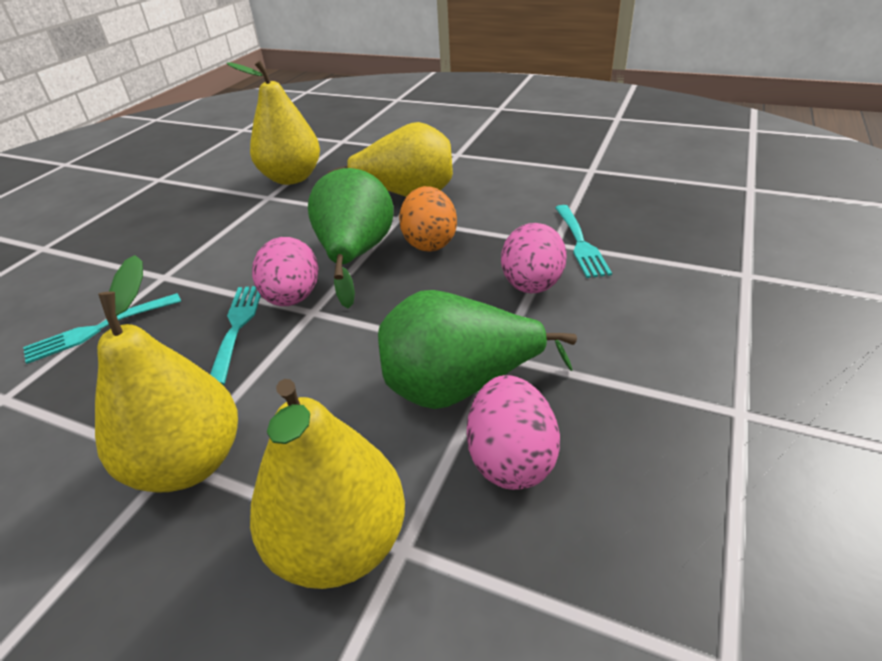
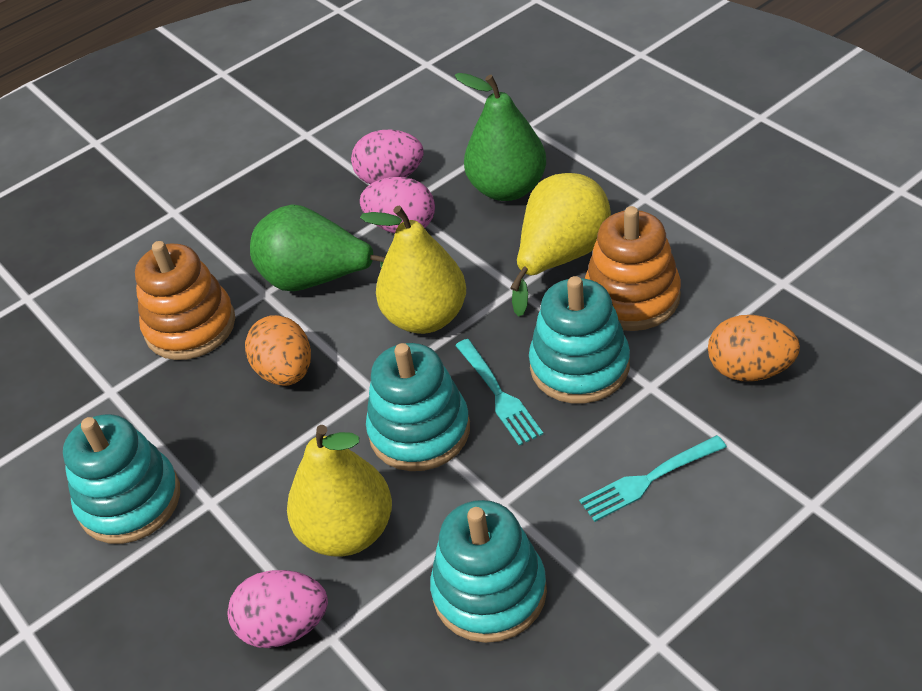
orange egg: 1 -> 2
orange stacking toy: 0 -> 2
turquoise fork: 3 -> 2
turquoise stacking toy: 0 -> 4
yellow pear: 4 -> 3

